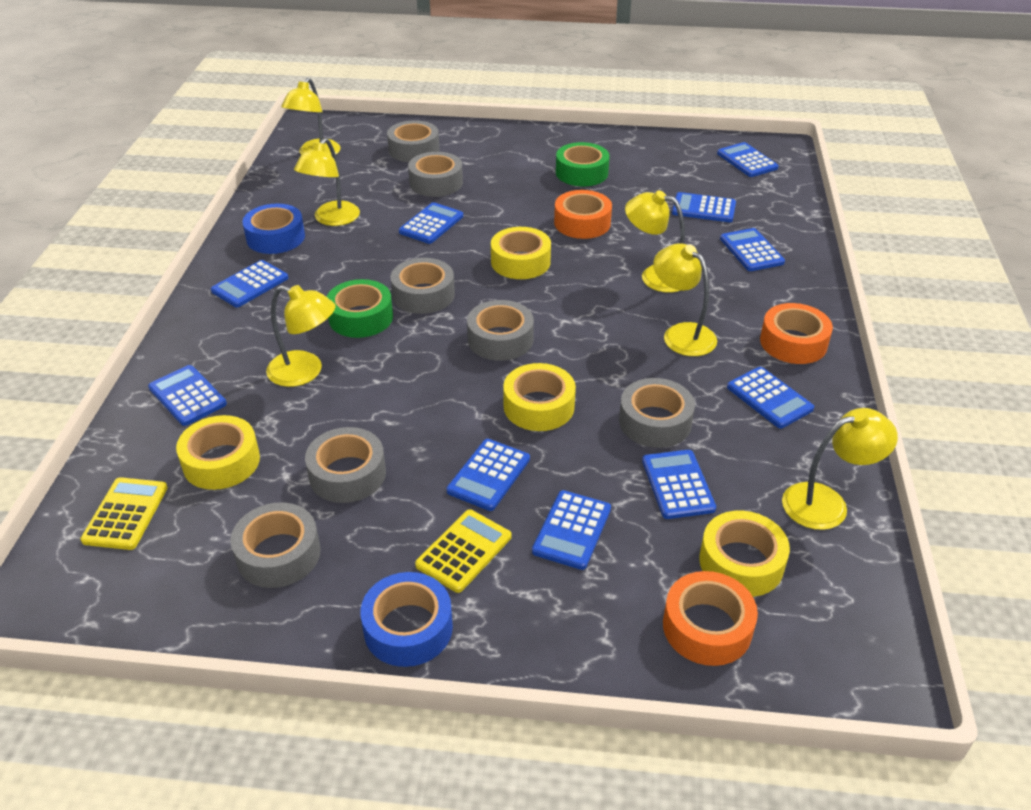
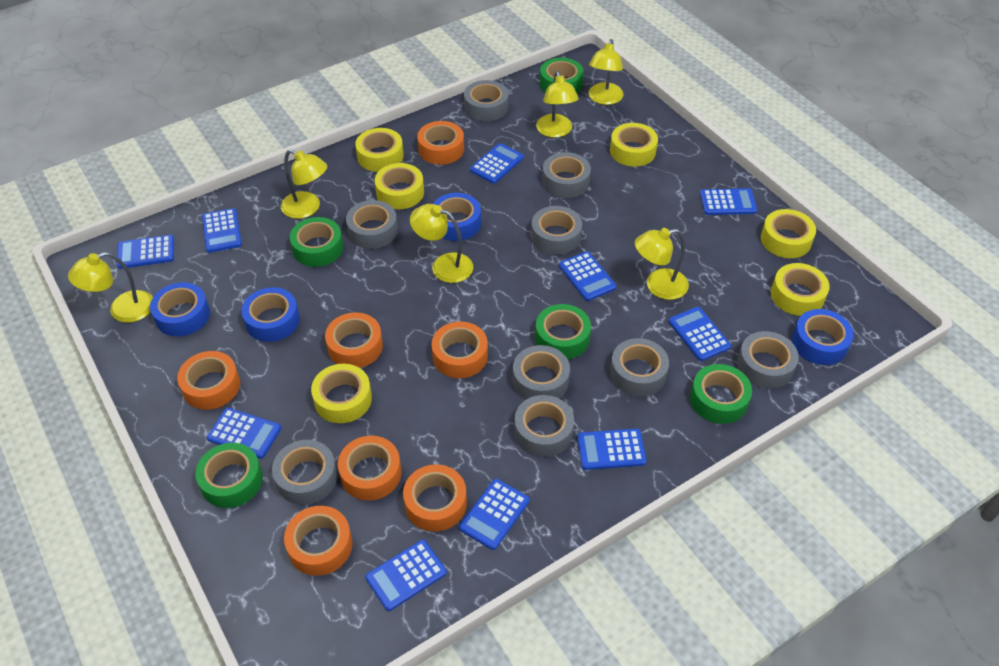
blue tape: 2 -> 4
green tape: 2 -> 5
grey tape: 7 -> 9
orange tape: 3 -> 7
yellow calculator: 2 -> 0
yellow tape: 4 -> 6

